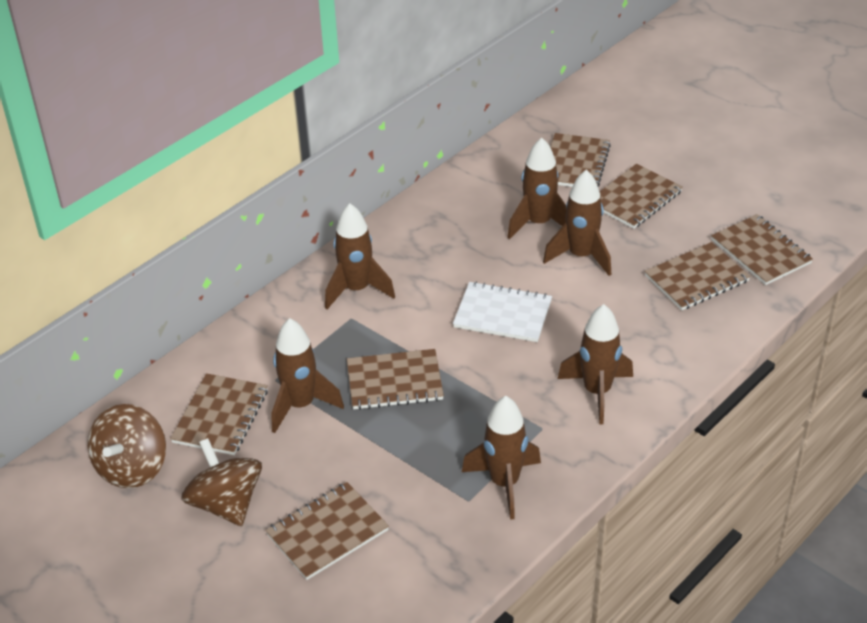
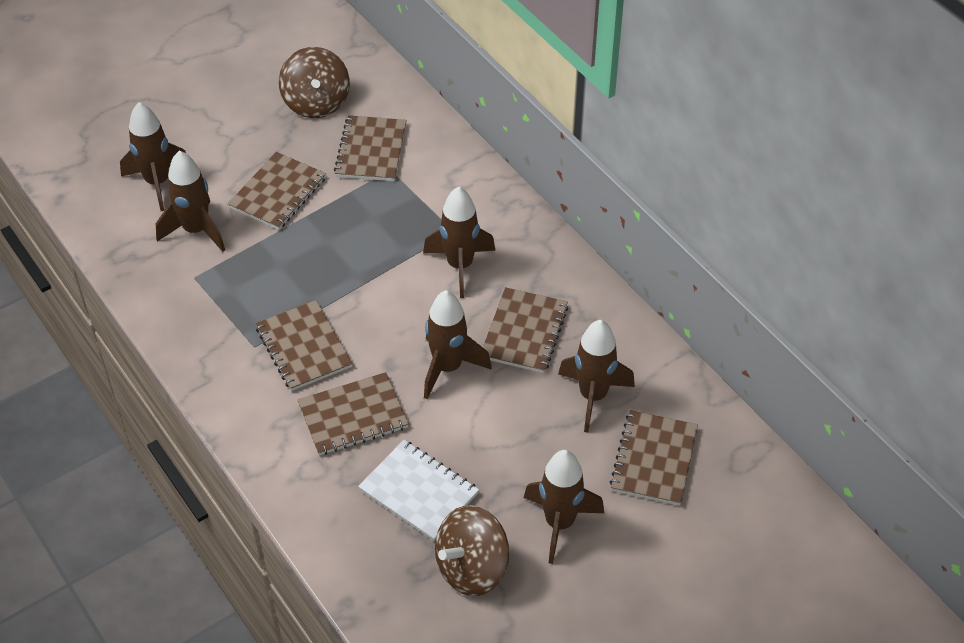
brown notebook: 7 -> 6

